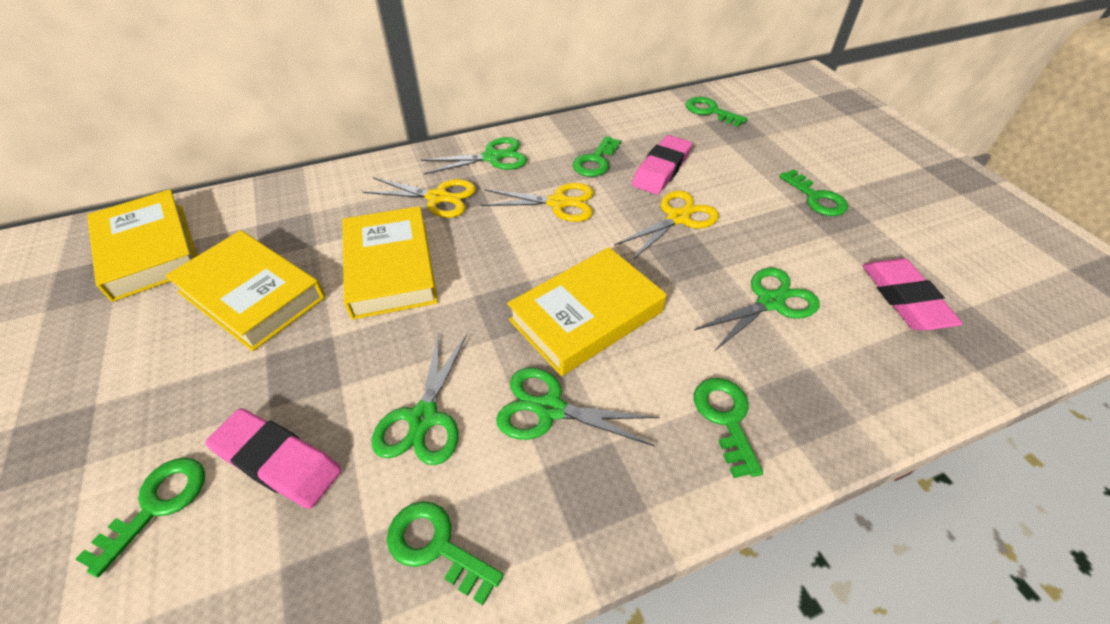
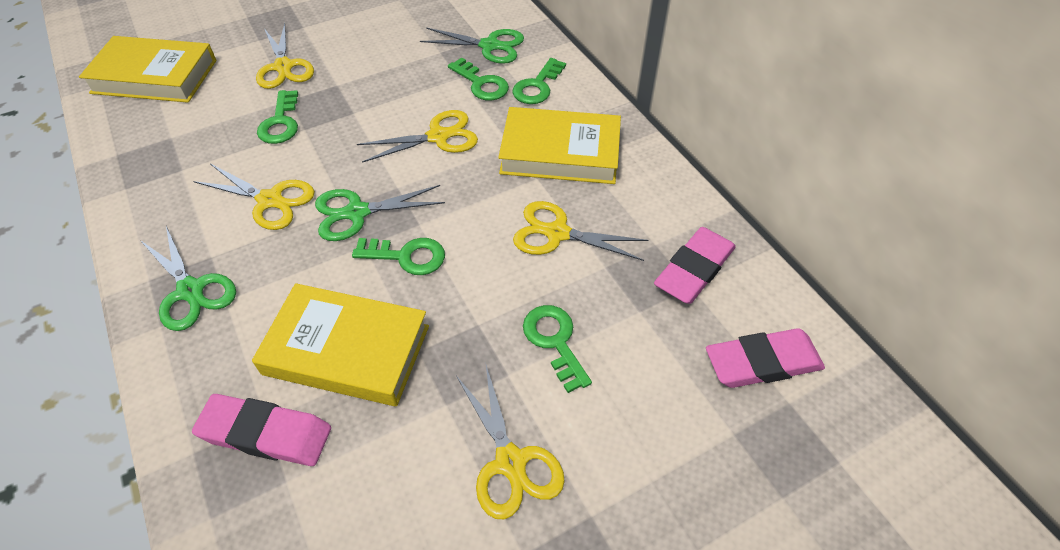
green key: 6 -> 5
green scissors: 4 -> 3
yellow book: 4 -> 3
yellow scissors: 3 -> 5

